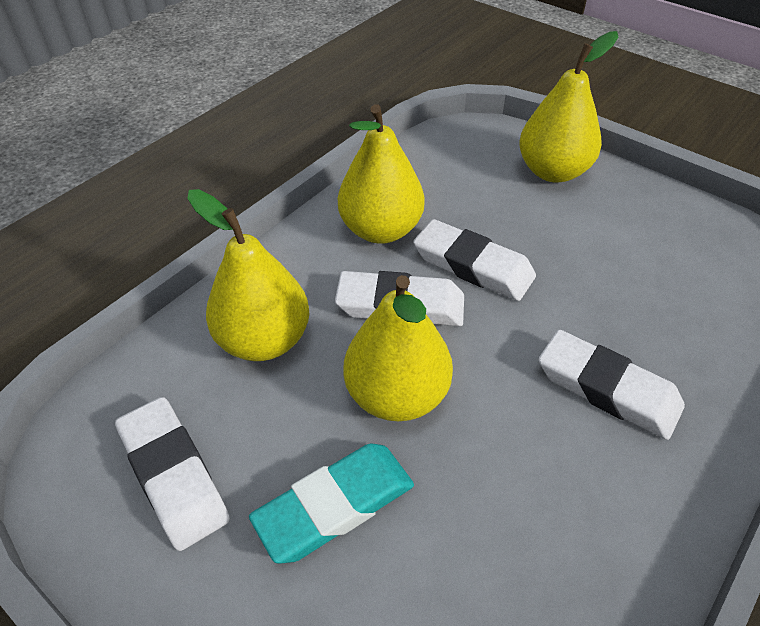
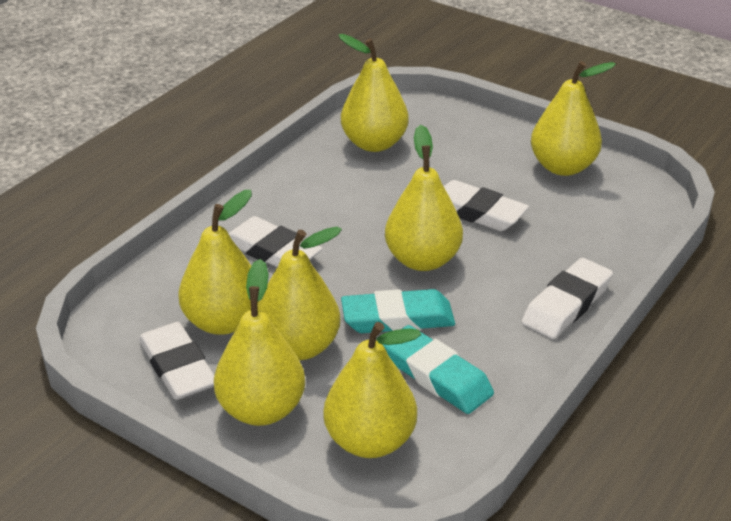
turquoise eraser: 1 -> 2
yellow pear: 4 -> 7

